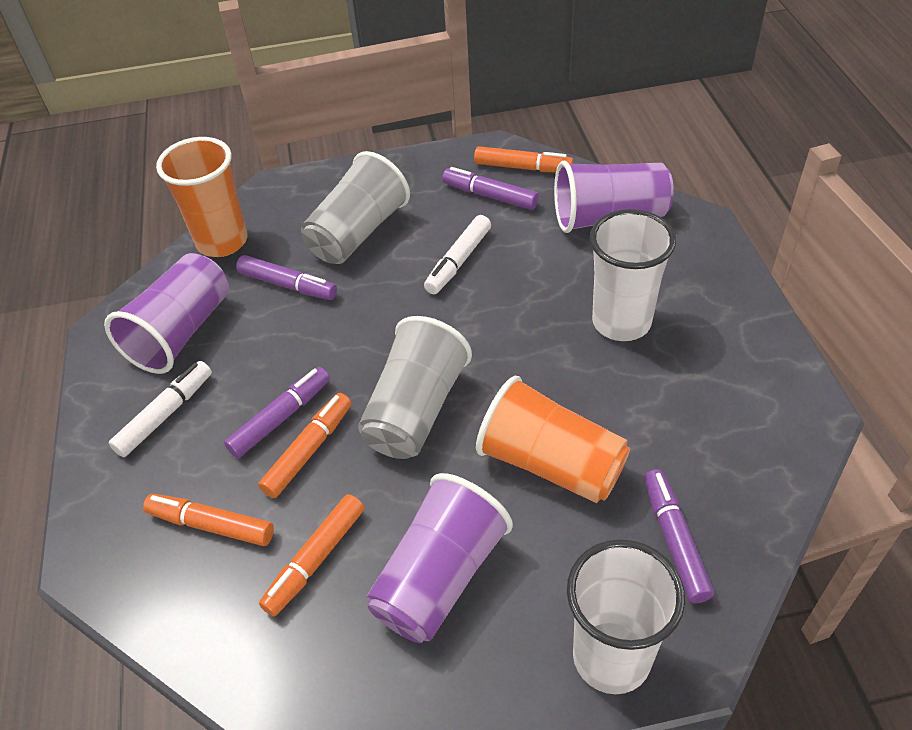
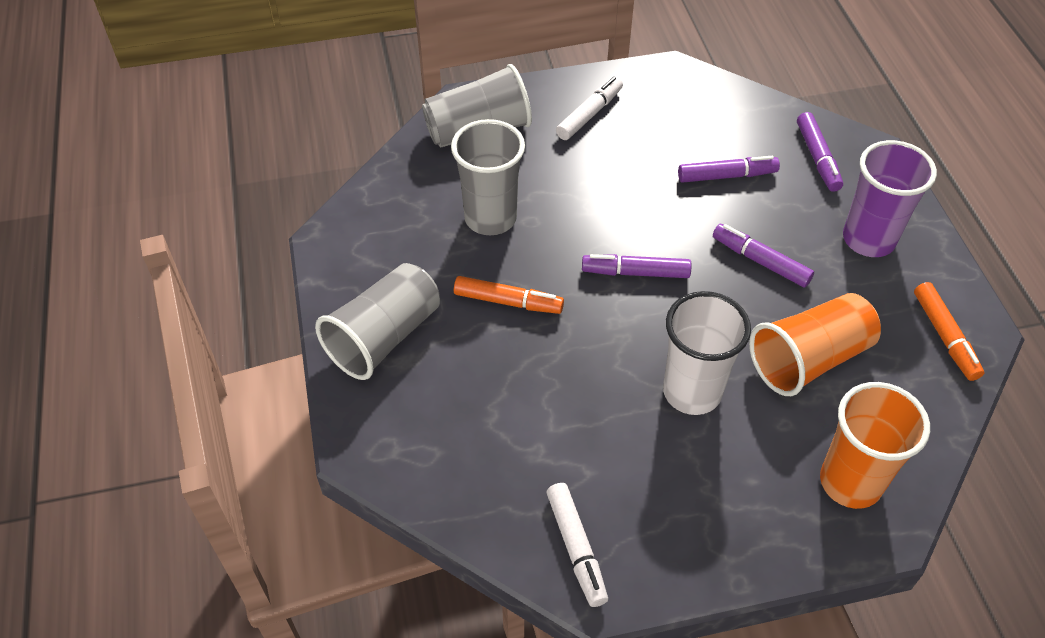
grey cup: 2 -> 3
orange marker: 4 -> 2
purple cup: 3 -> 1
white cup: 2 -> 1

